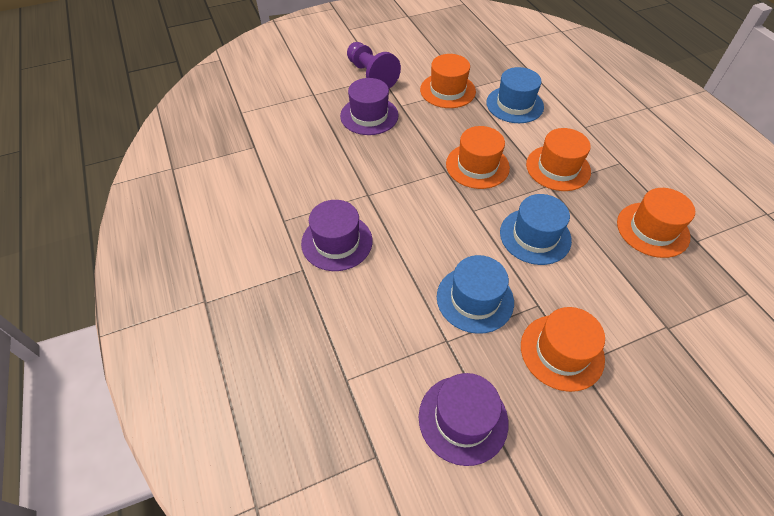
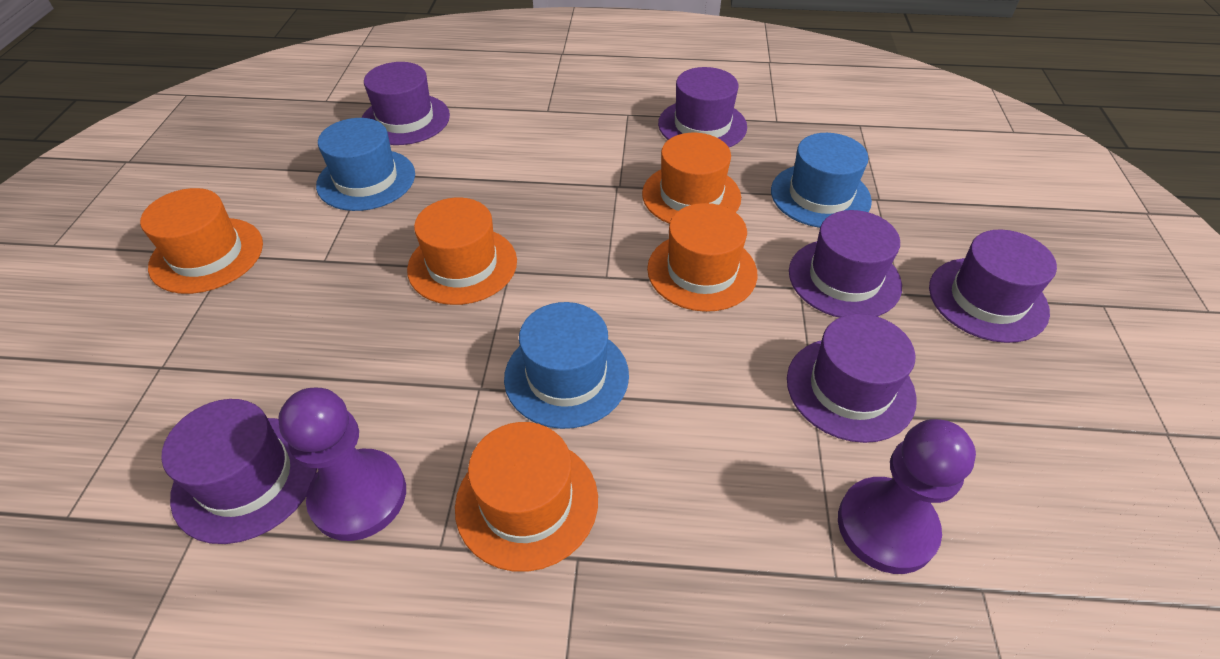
purple hat: 3 -> 6
purple pawn: 1 -> 2

